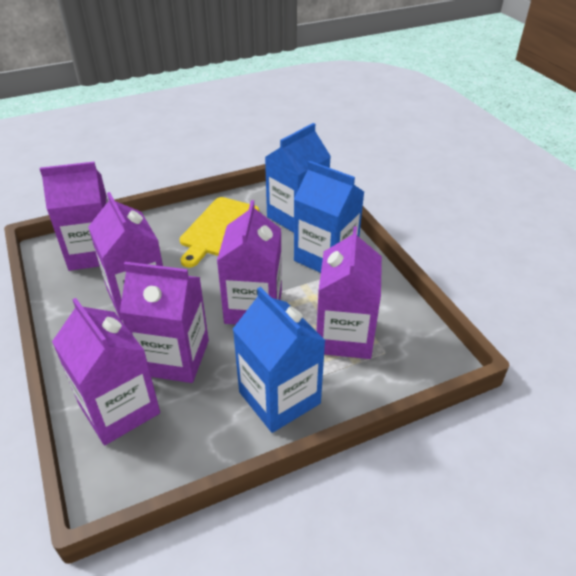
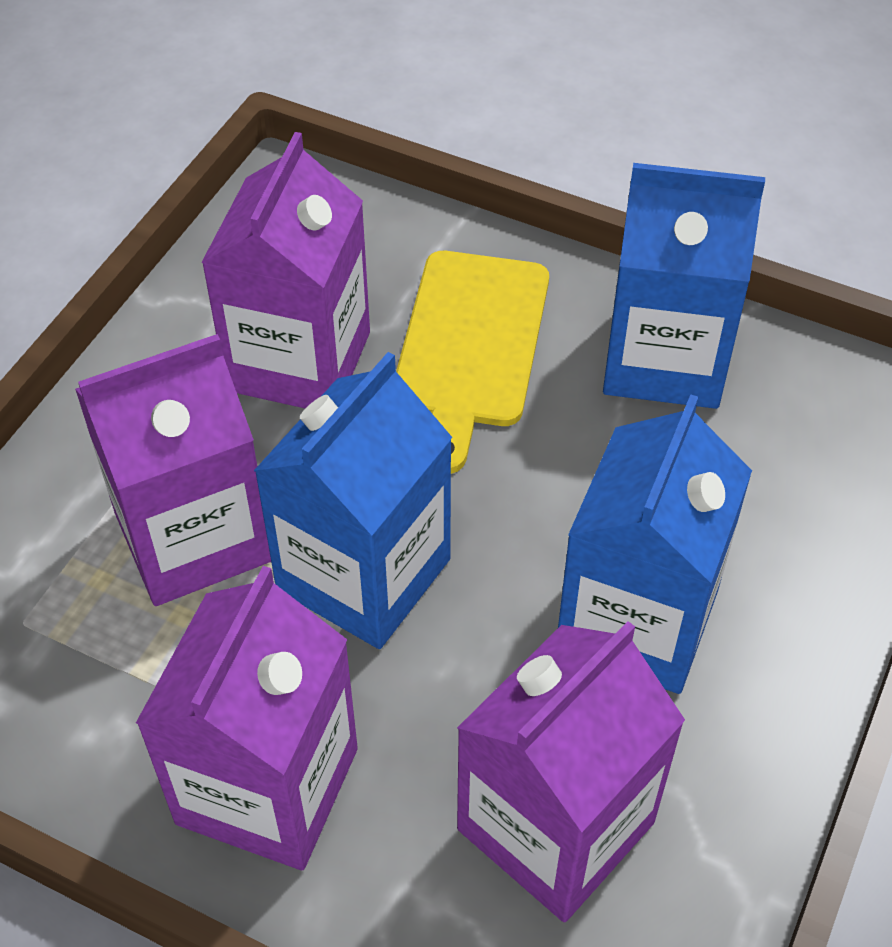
purple carton: 6 -> 4

